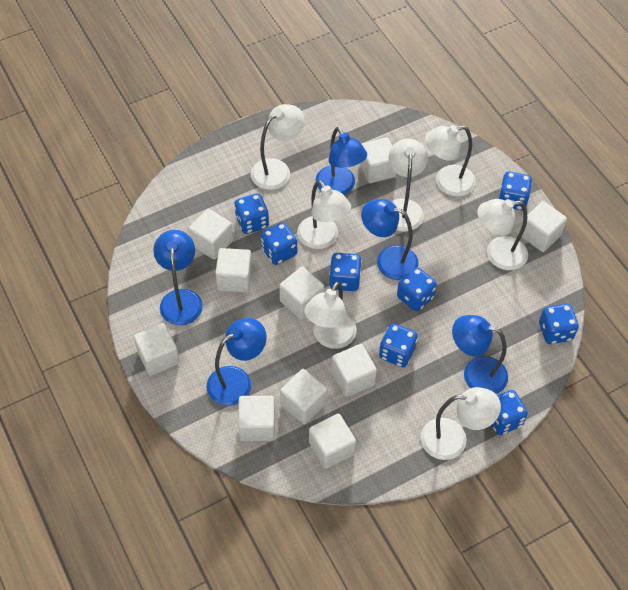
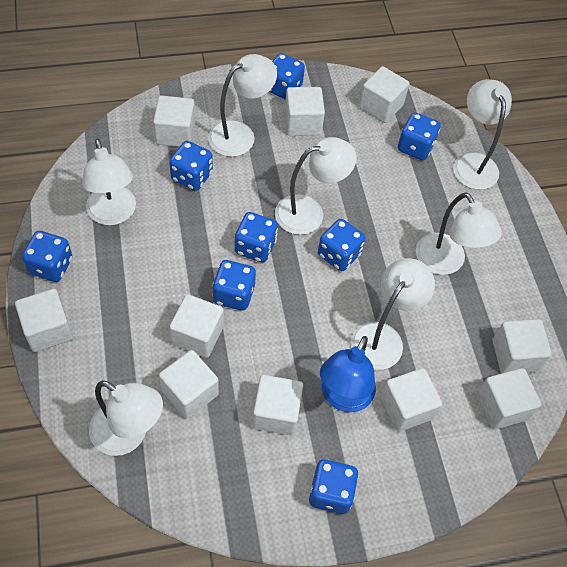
blue lamp: 5 -> 1

